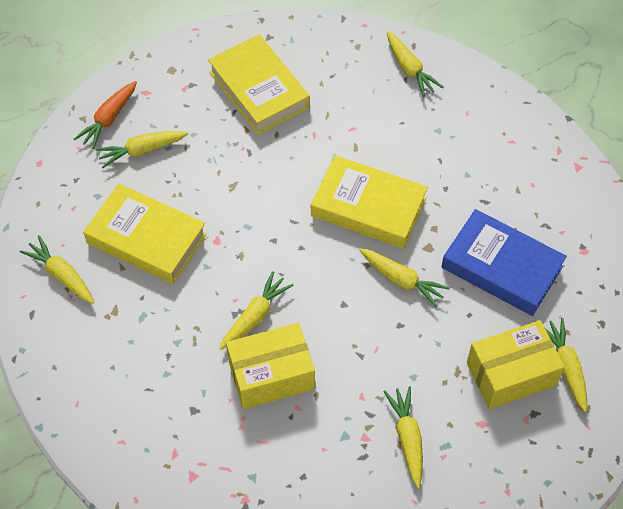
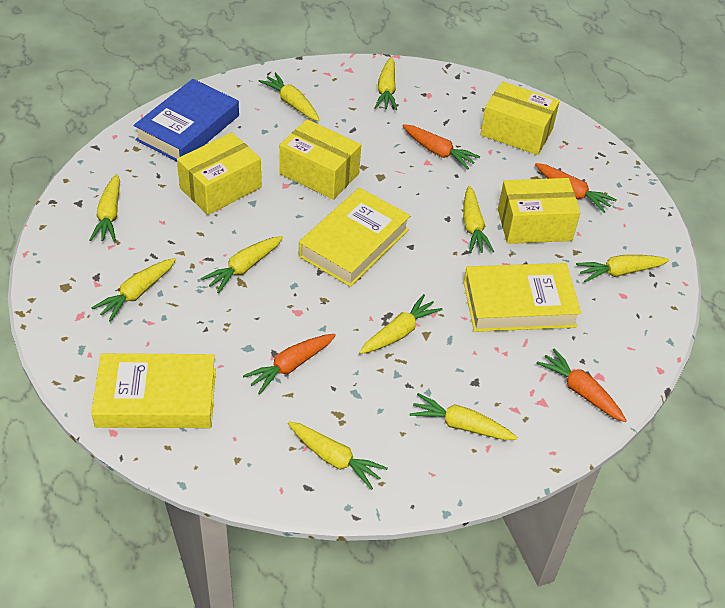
orange carrot: 1 -> 4
yellow box: 2 -> 4
yellow carrot: 7 -> 10

